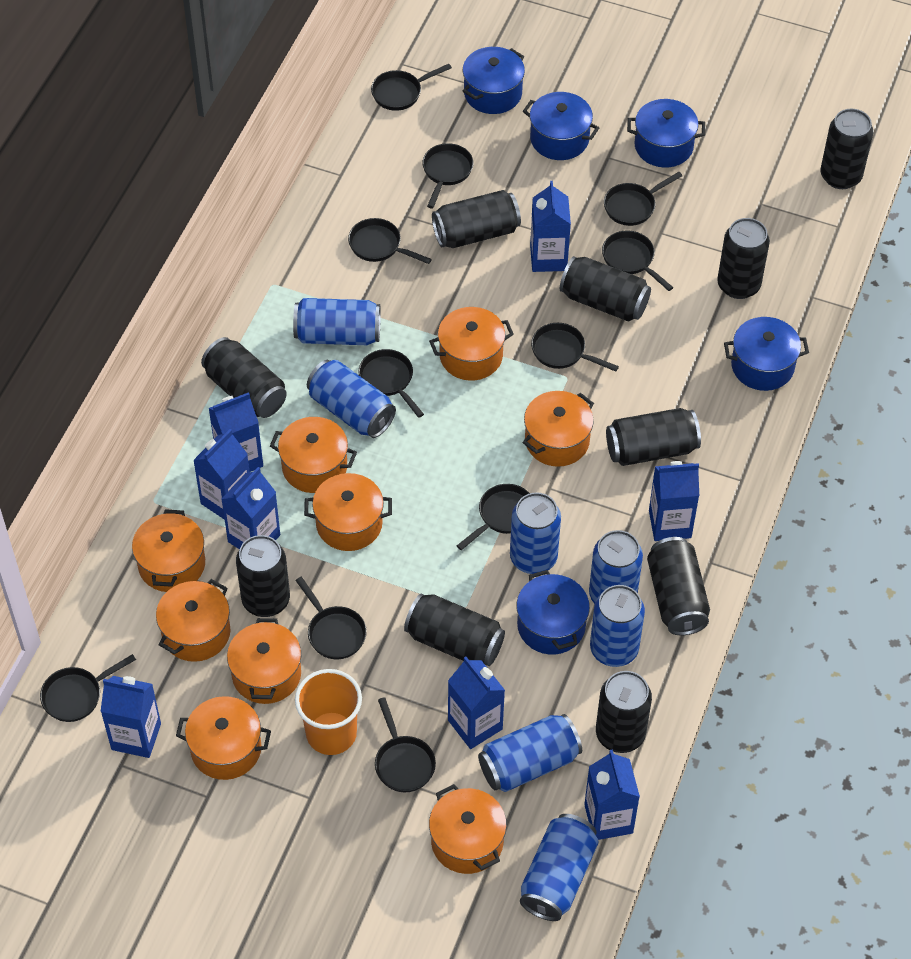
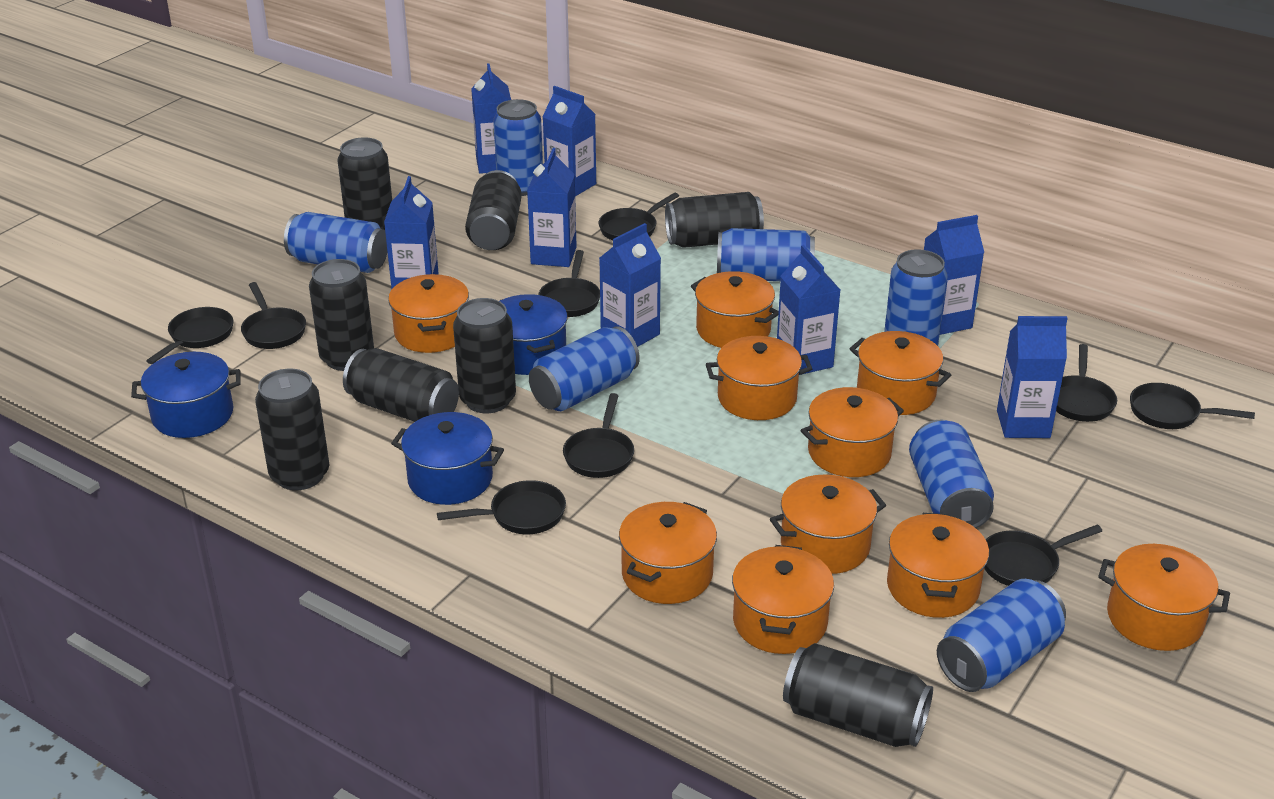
black can: 10 -> 8
black pan: 11 -> 9
blue pot: 5 -> 3
orange cup: 1 -> 0
orange pot: 9 -> 10

